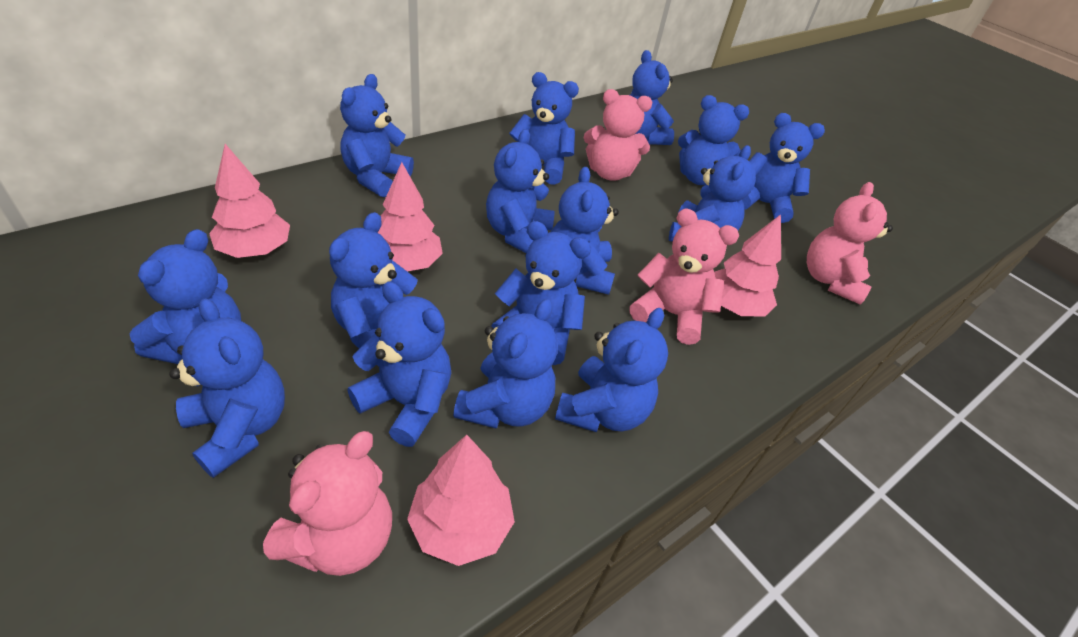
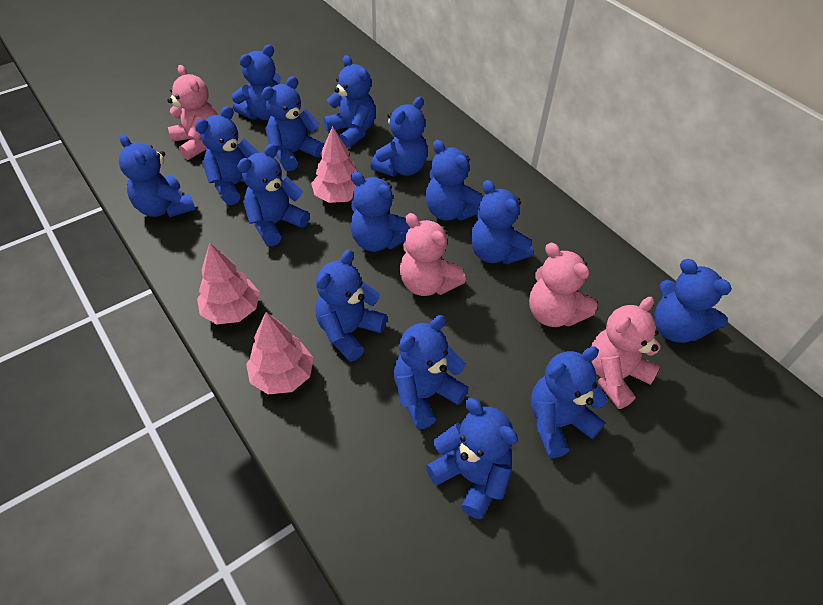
pink tree: 4 -> 3

